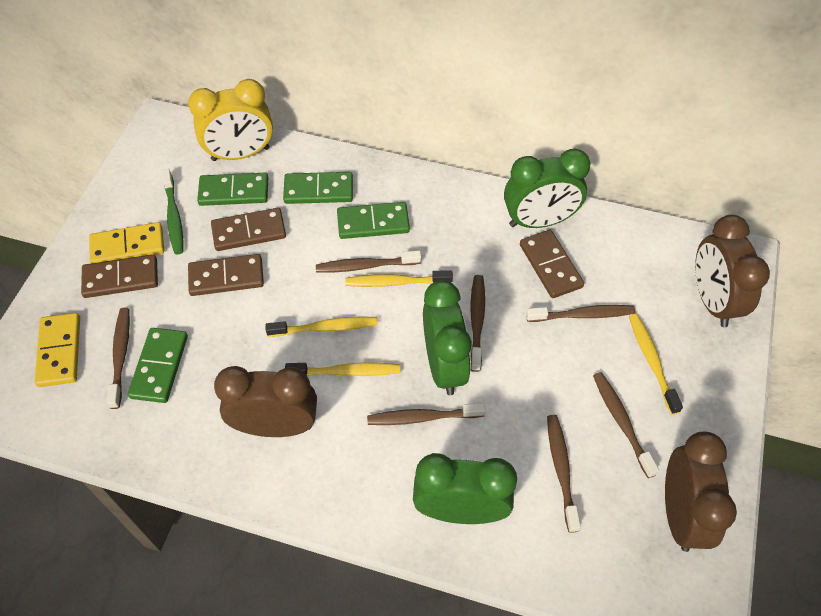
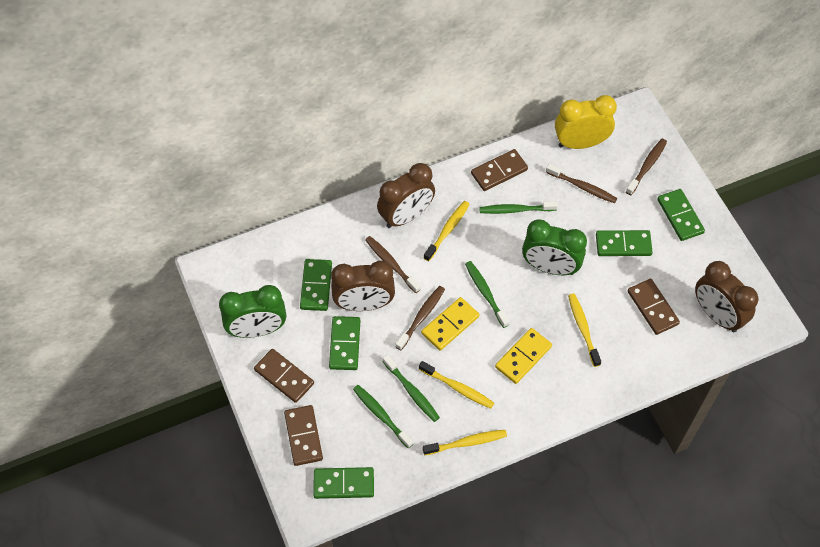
brown toothbrush: 7 -> 4
green clock: 3 -> 2
green domino: 4 -> 5
green toothbrush: 1 -> 4

